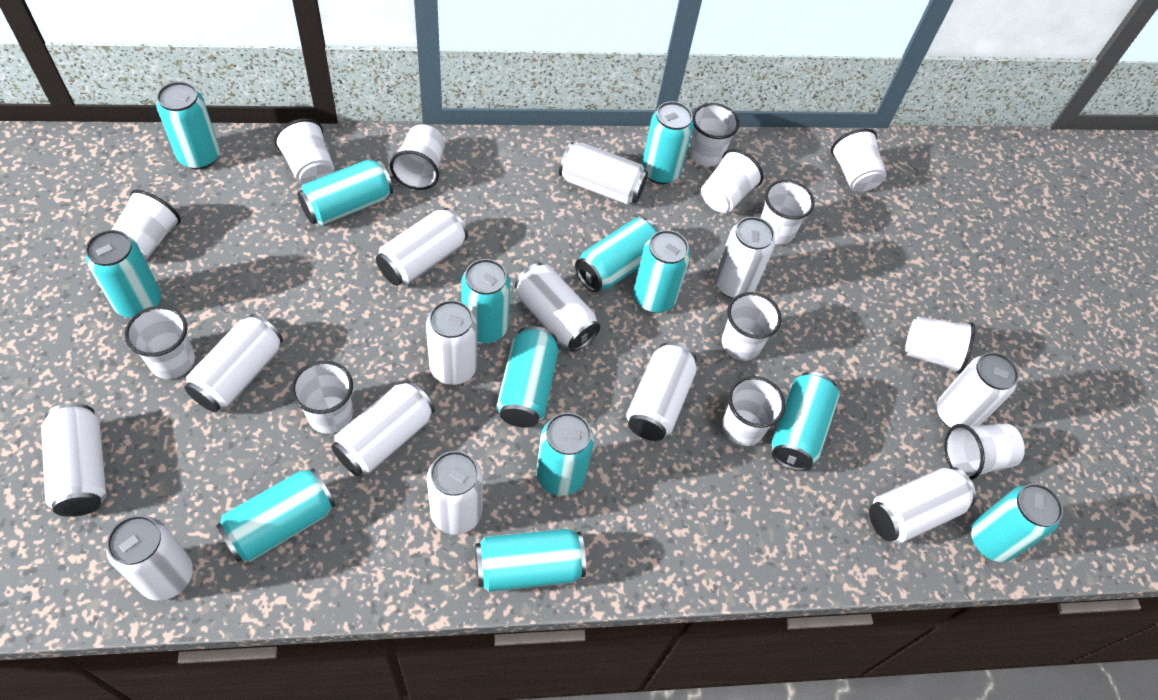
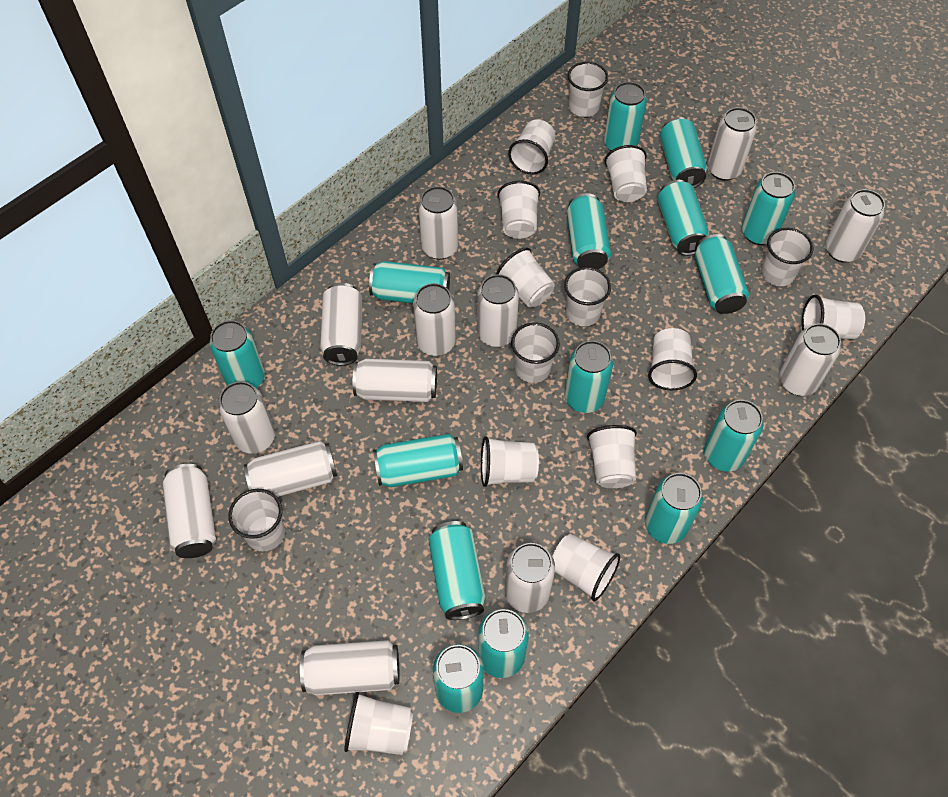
turquoise can: 13 -> 15
white cup: 13 -> 15

